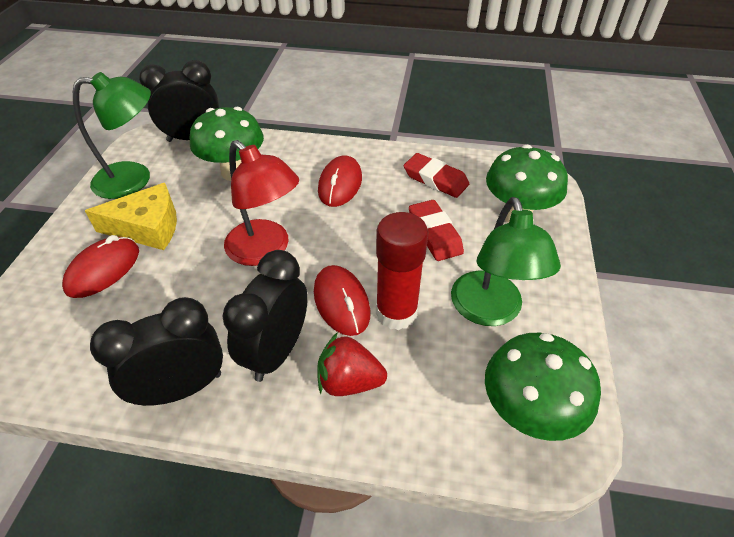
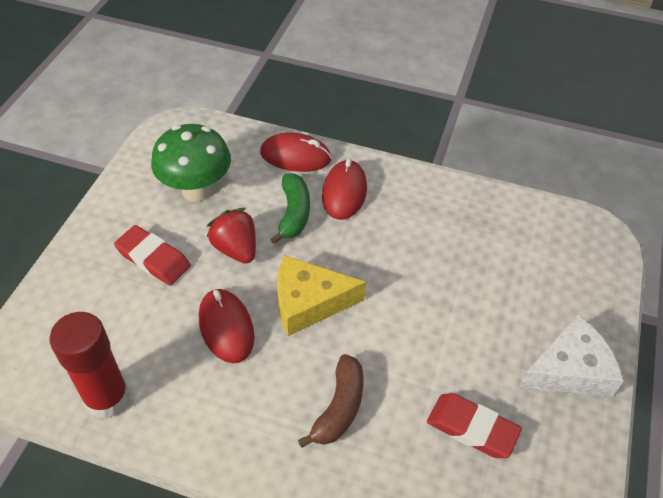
black clock: 3 -> 0
brown banana: 0 -> 1
green banana: 0 -> 1
green lamp: 2 -> 0
green mushroom: 3 -> 1
red lamp: 1 -> 0
white cheese: 0 -> 1

